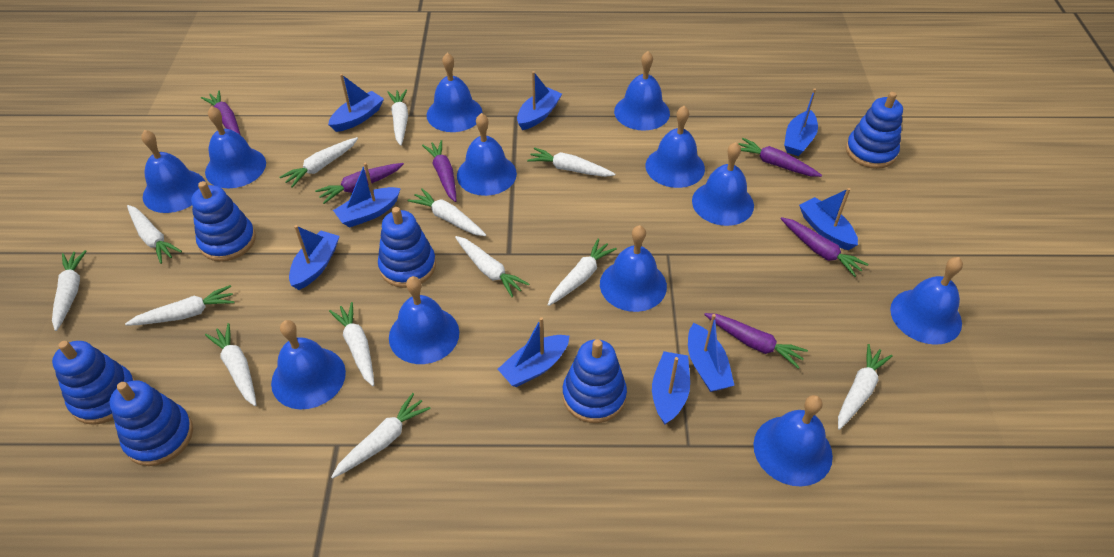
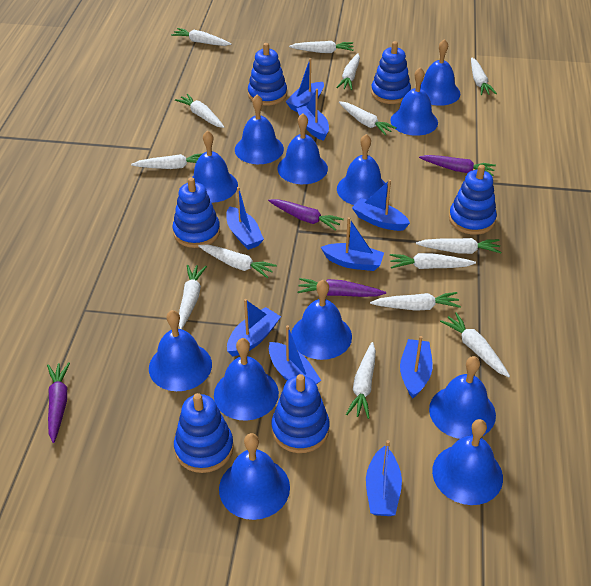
purple carrot: 6 -> 4
white carrot: 13 -> 14

